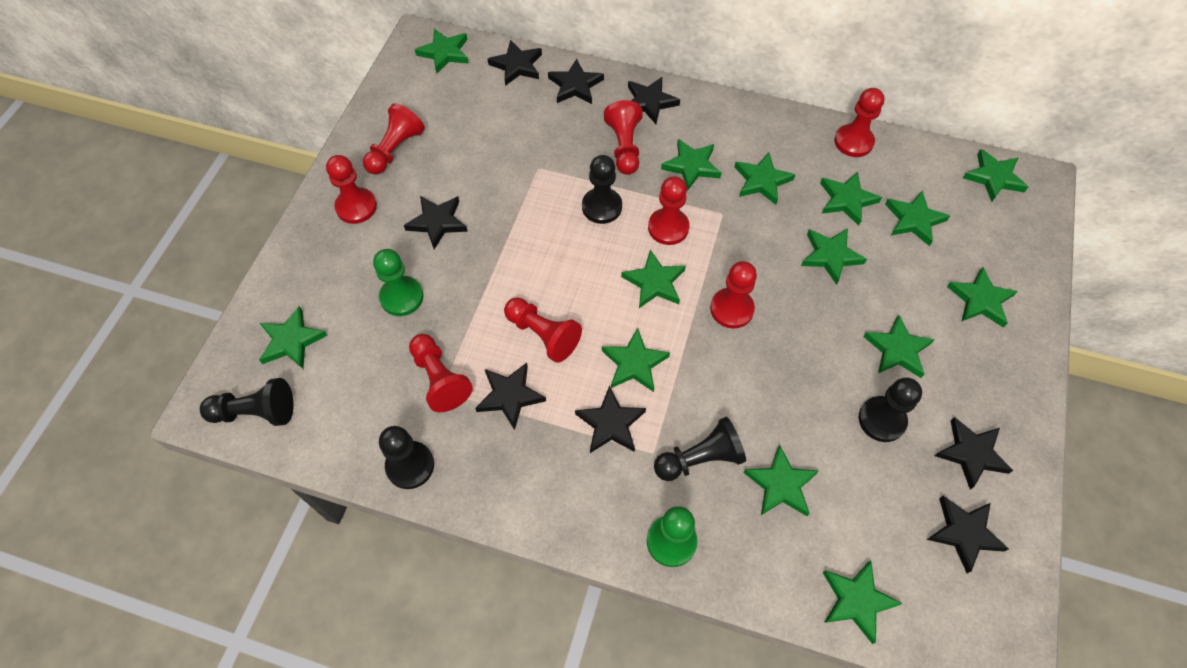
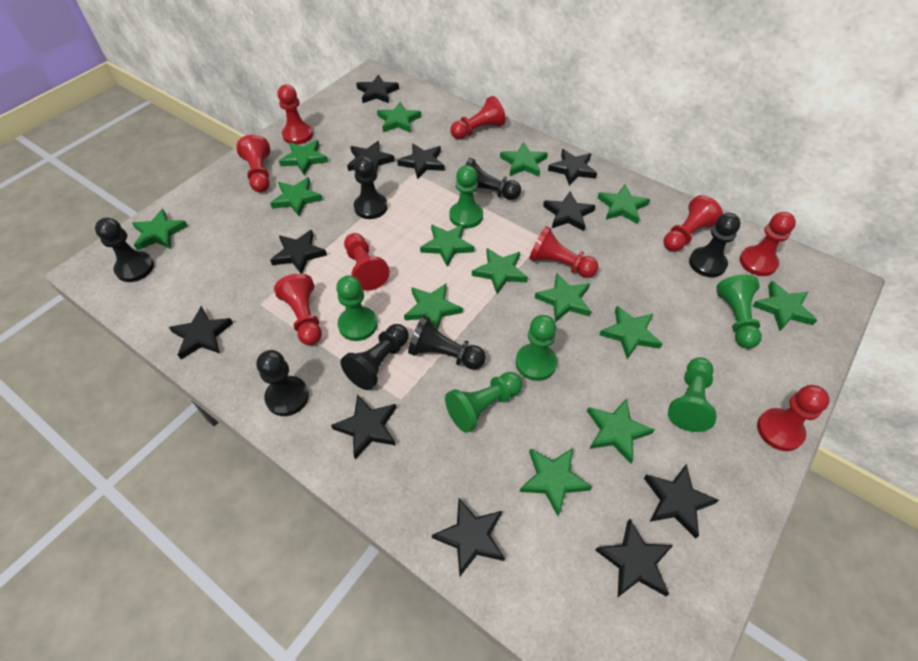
black pawn: 5 -> 7
black star: 8 -> 11
green pawn: 2 -> 6
red pawn: 8 -> 9

